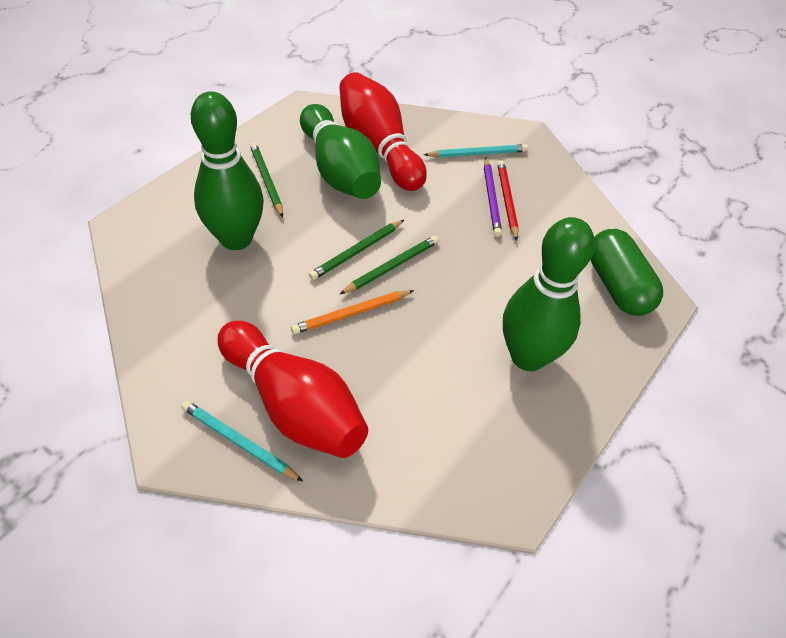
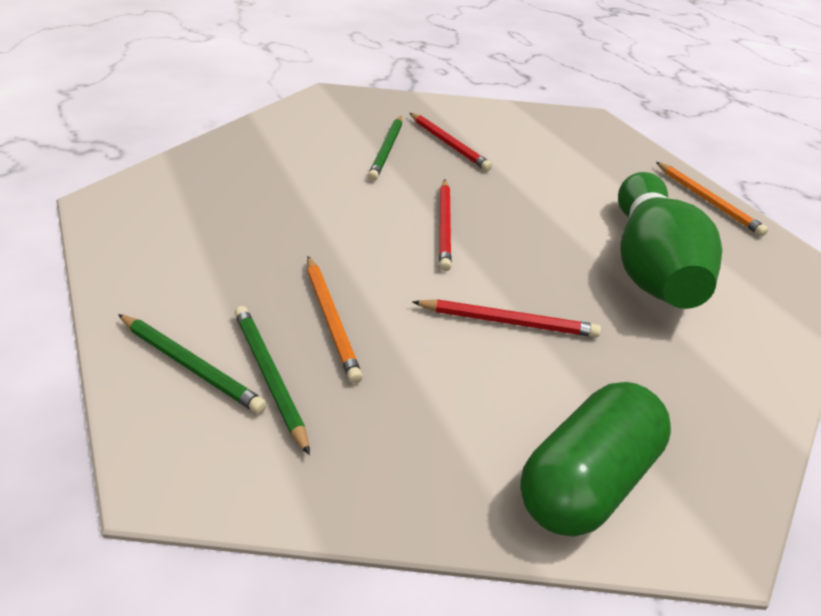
green bowling pin: 3 -> 1
orange pencil: 1 -> 2
purple pencil: 1 -> 0
red bowling pin: 2 -> 0
red pencil: 1 -> 3
turquoise pencil: 2 -> 0

